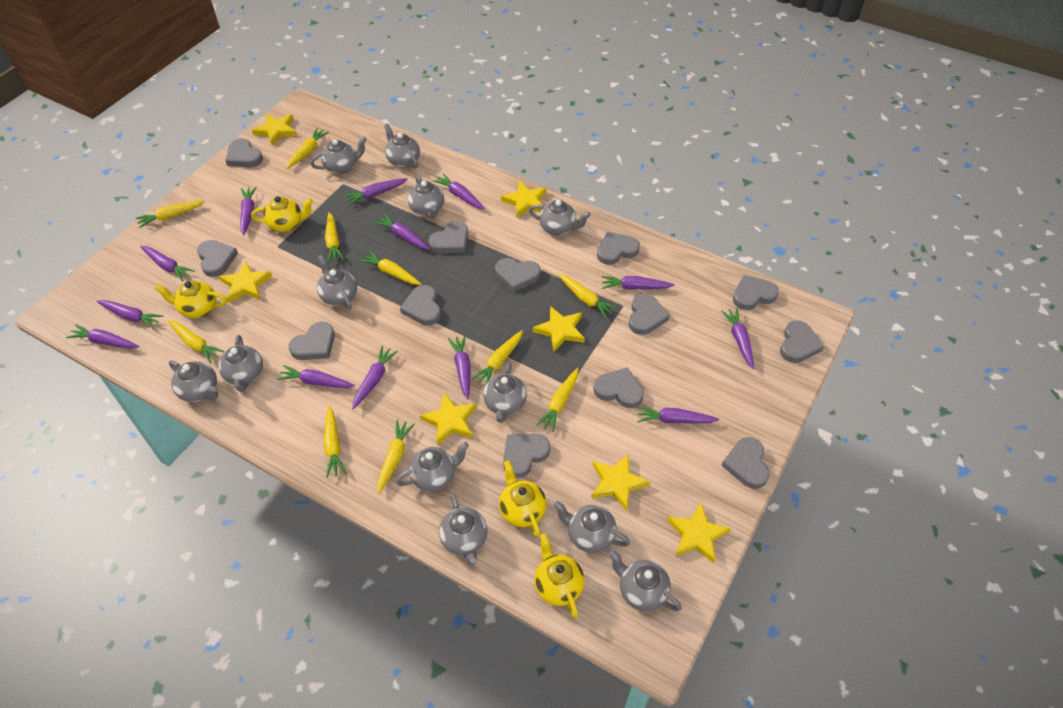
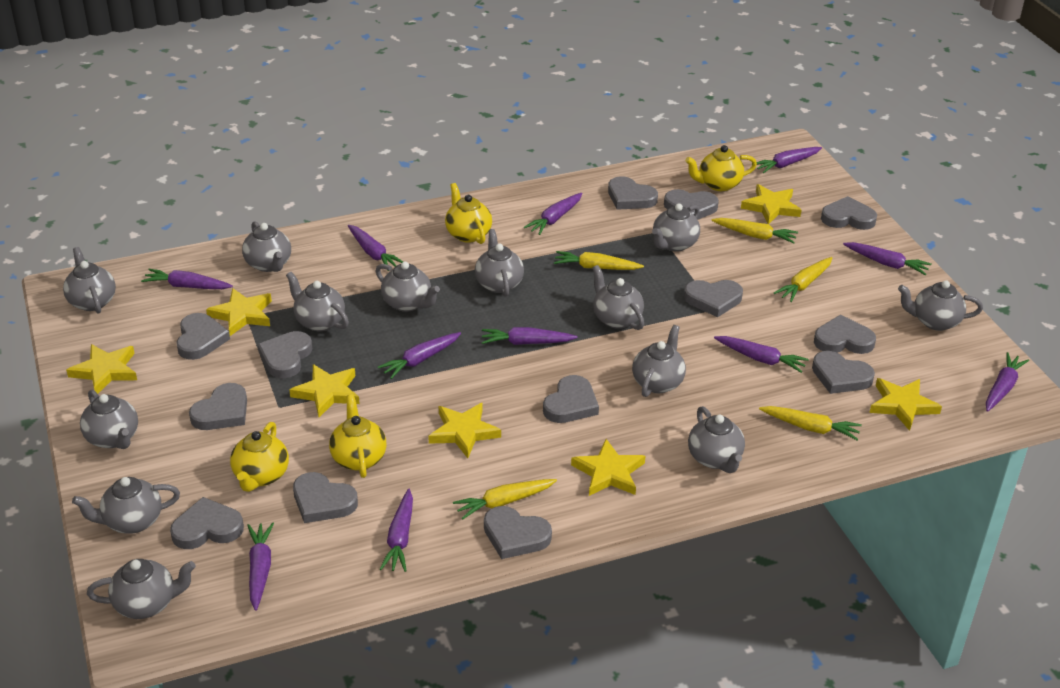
grey teapot: 12 -> 13
purple carrot: 13 -> 11
yellow carrot: 10 -> 5

